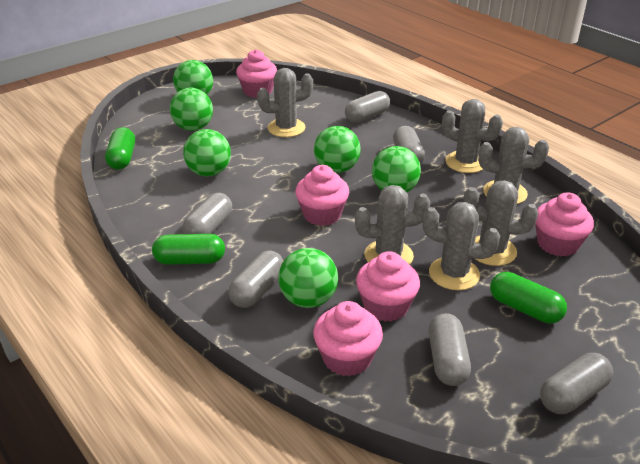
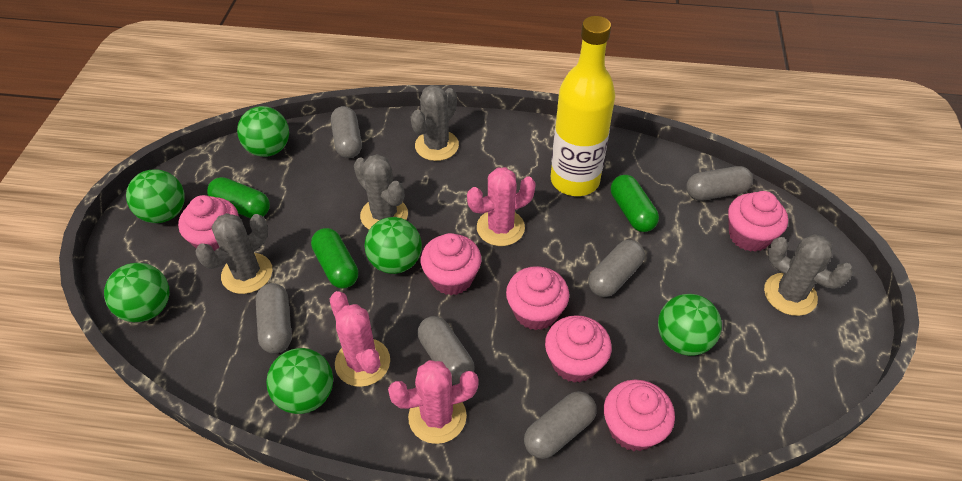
grey cactus: 6 -> 4
pink cactus: 0 -> 3
pink cupcake: 5 -> 6
yellow bottle: 0 -> 1

